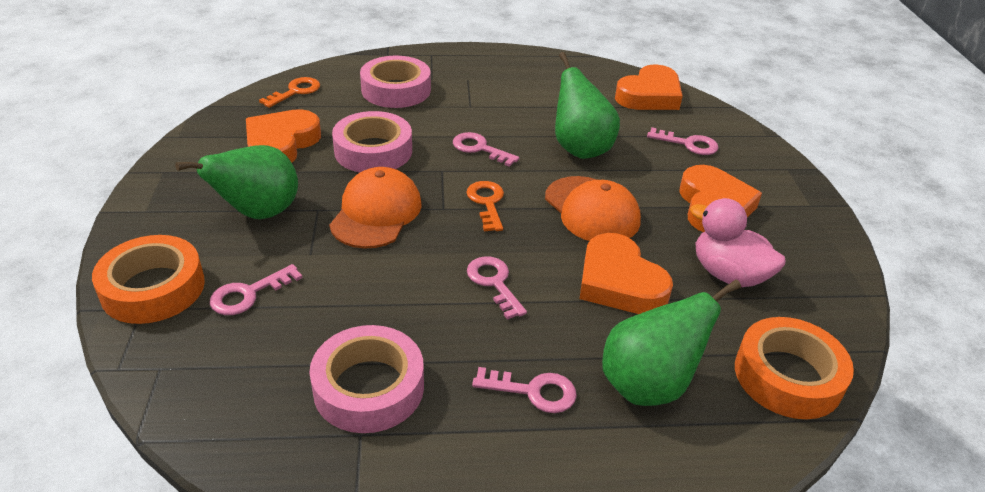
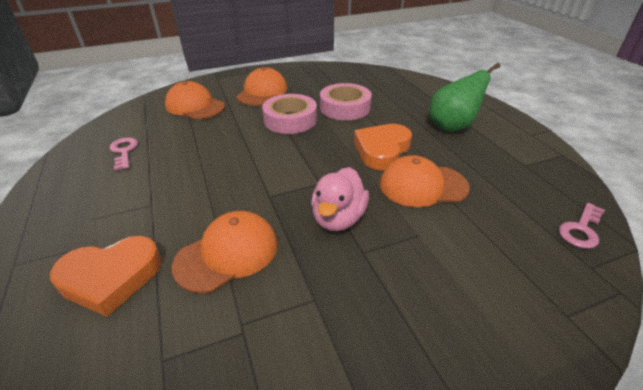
green pear: 3 -> 1
orange cap: 2 -> 4
orange heart: 4 -> 2
orange key: 2 -> 0
orange tape: 2 -> 0
pink key: 5 -> 2
pink tape: 3 -> 2

